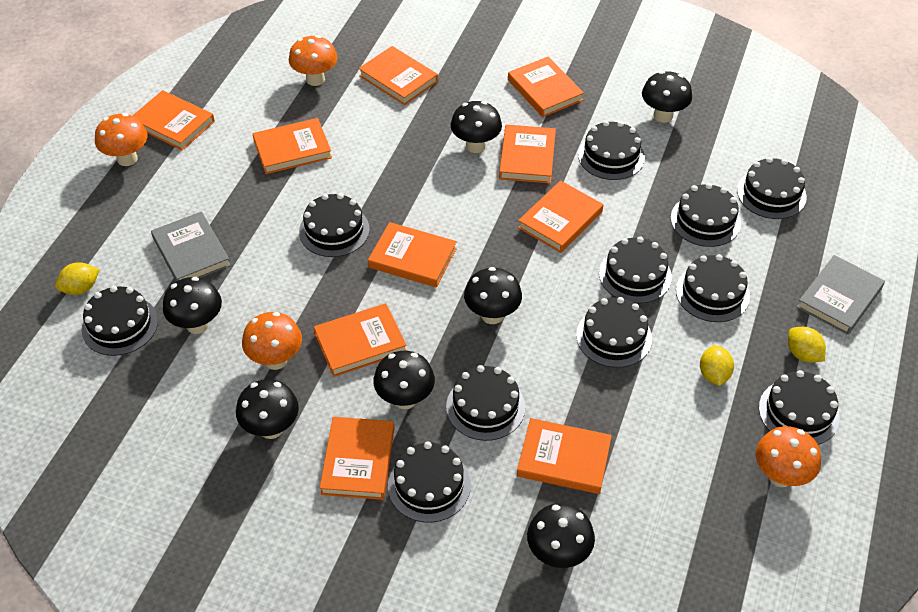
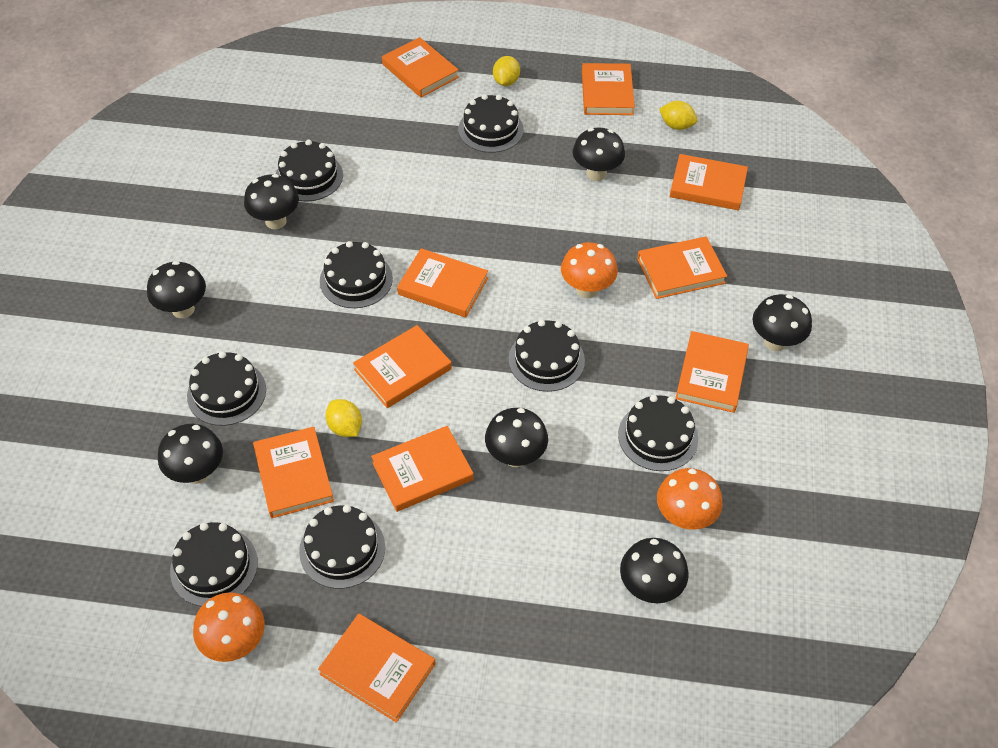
black cake: 11 -> 8
grey book: 2 -> 0
orange mushroom: 4 -> 3

